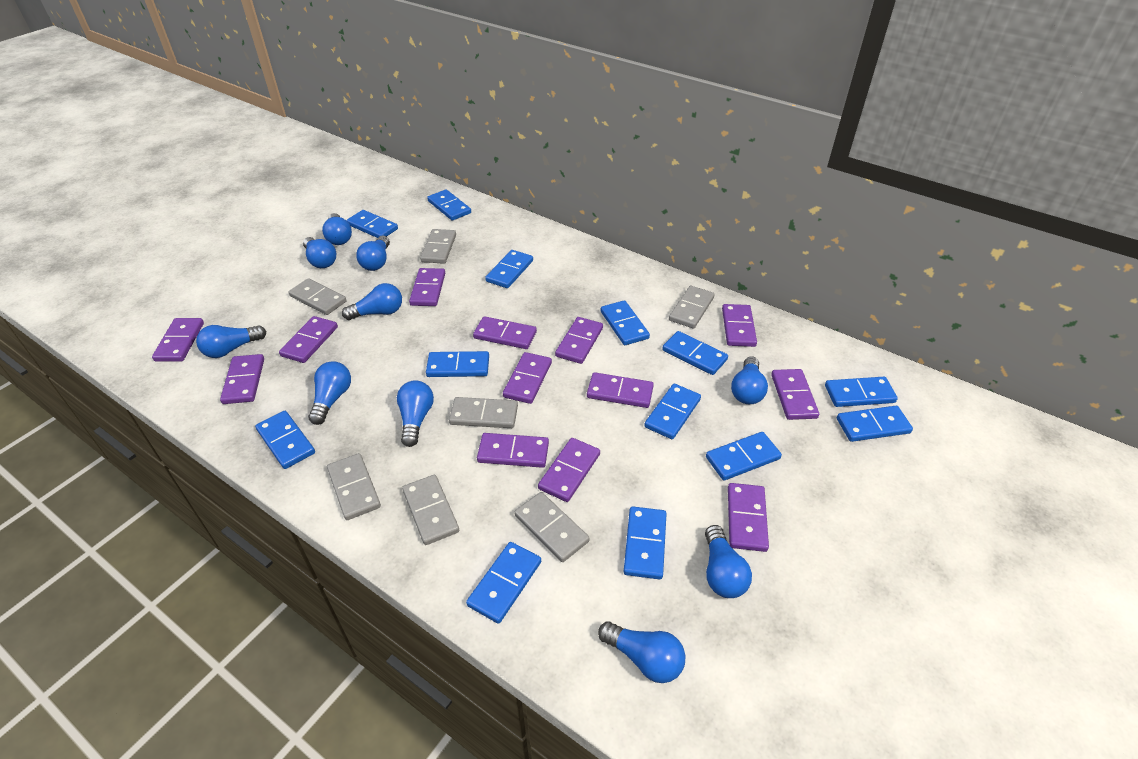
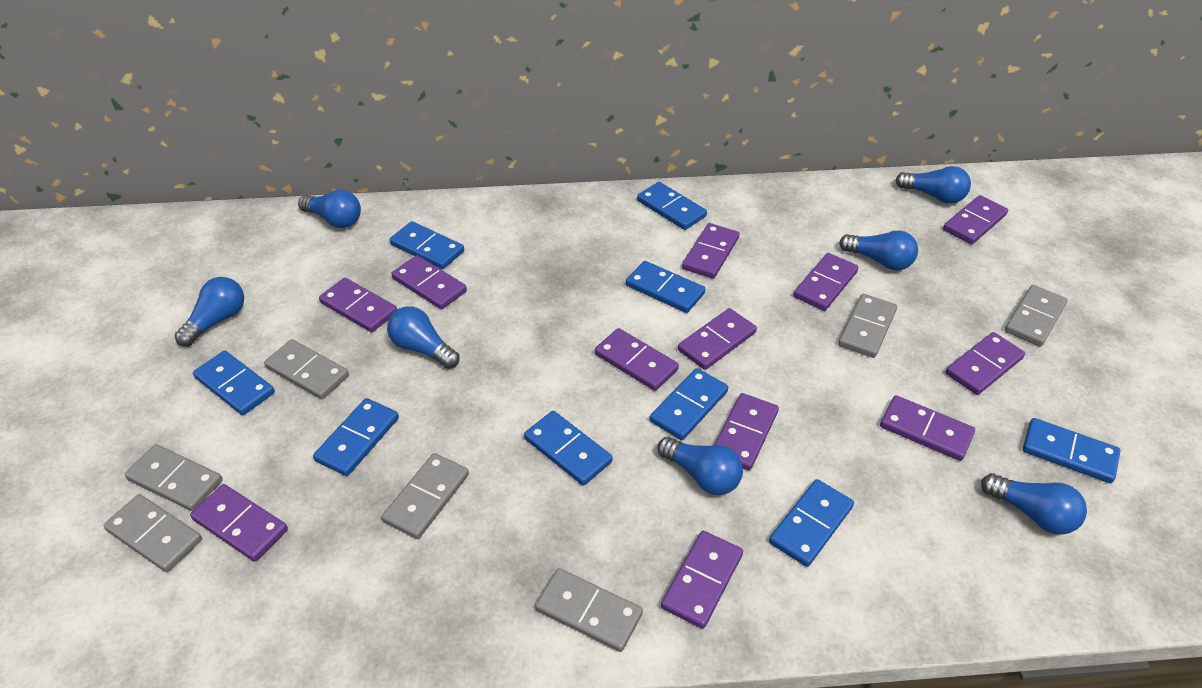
blue domino: 13 -> 9
blue light bulb: 10 -> 7
purple domino: 13 -> 12

